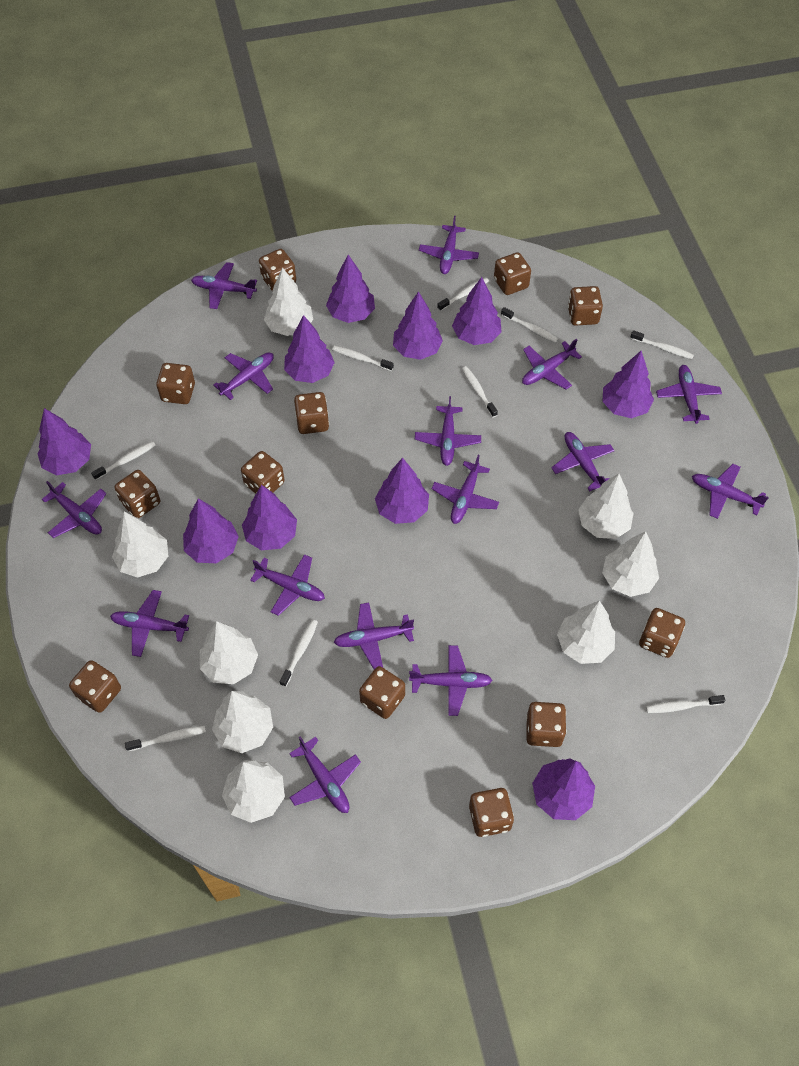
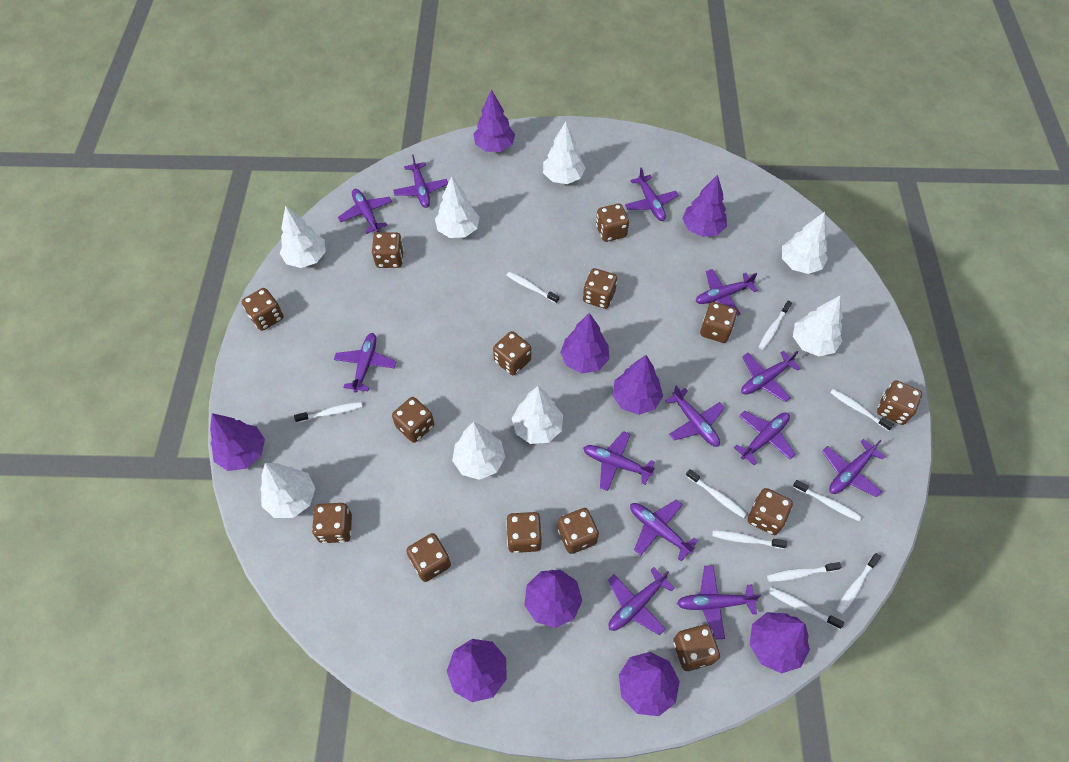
brown dice: 12 -> 14
purple plane: 15 -> 13
purple tree: 10 -> 9
white toothbrush: 9 -> 10

